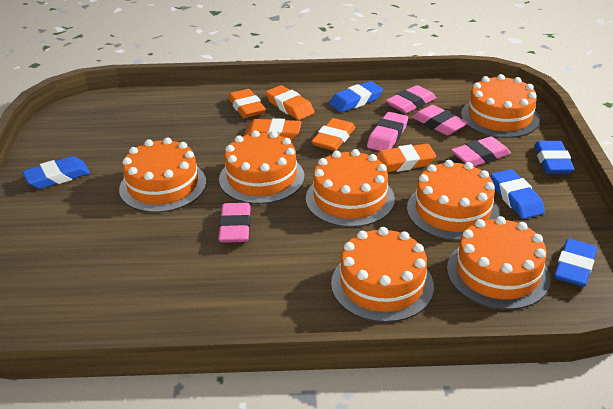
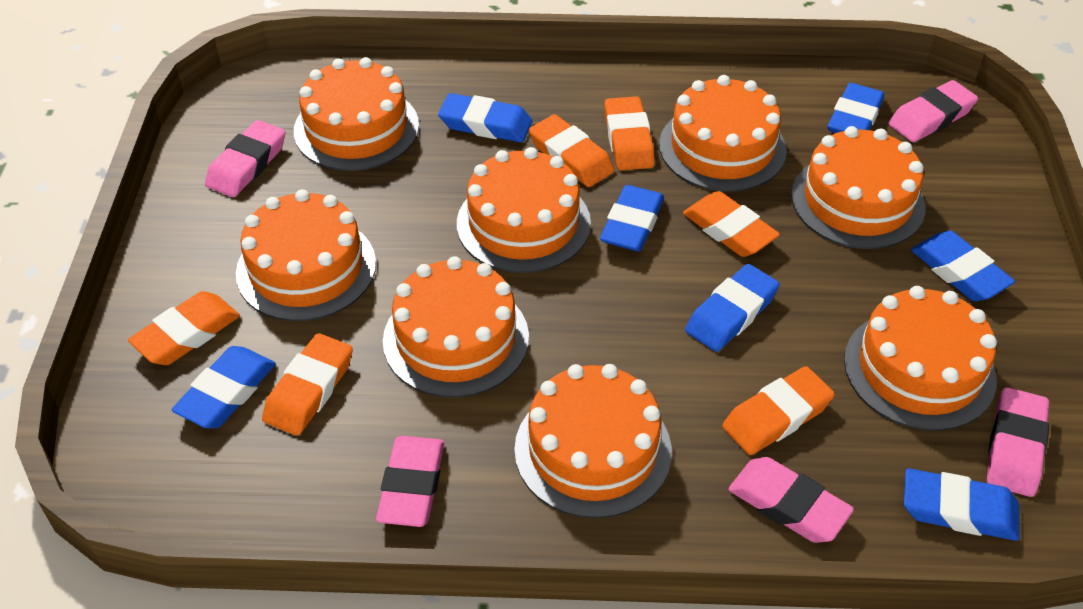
blue eraser: 5 -> 7
orange cake: 7 -> 8
orange eraser: 5 -> 6

